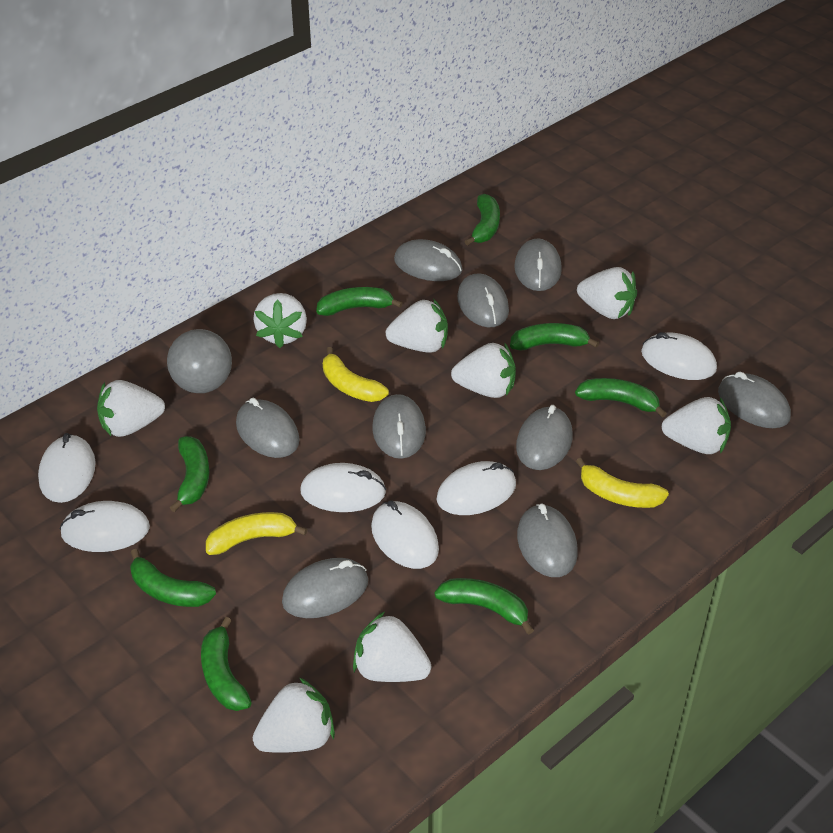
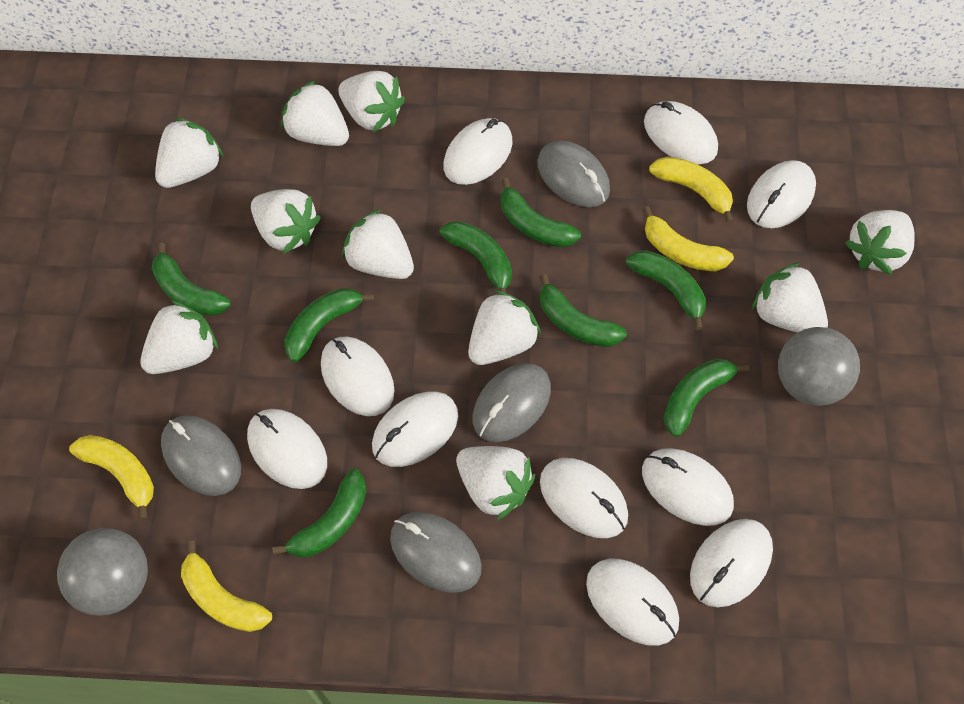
grey ball: 1 -> 2
grey mouse: 9 -> 4
white mouse: 6 -> 10
white strawberry: 8 -> 10
yellow banana: 3 -> 4

